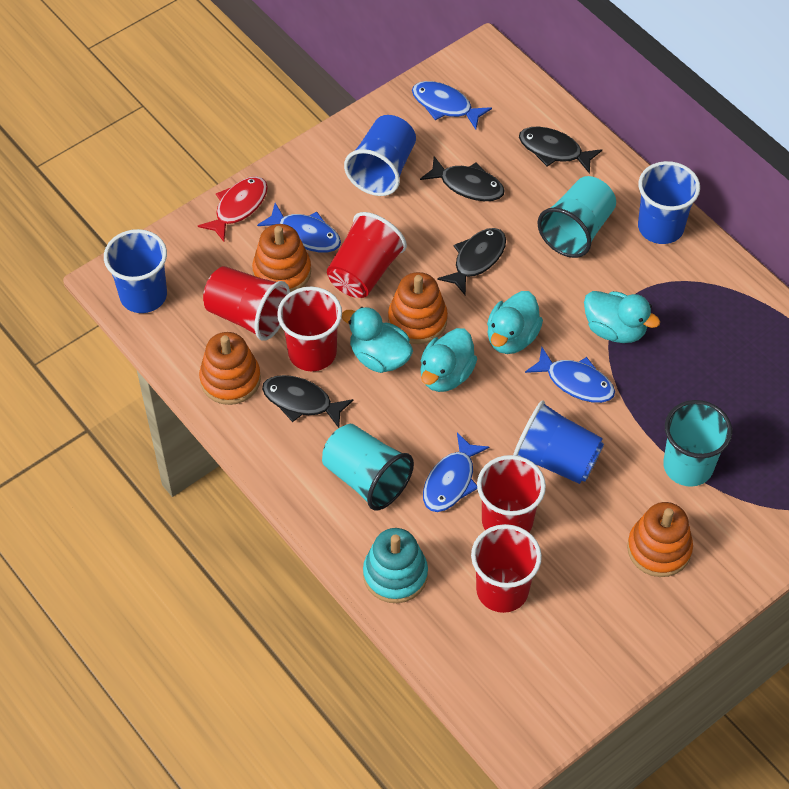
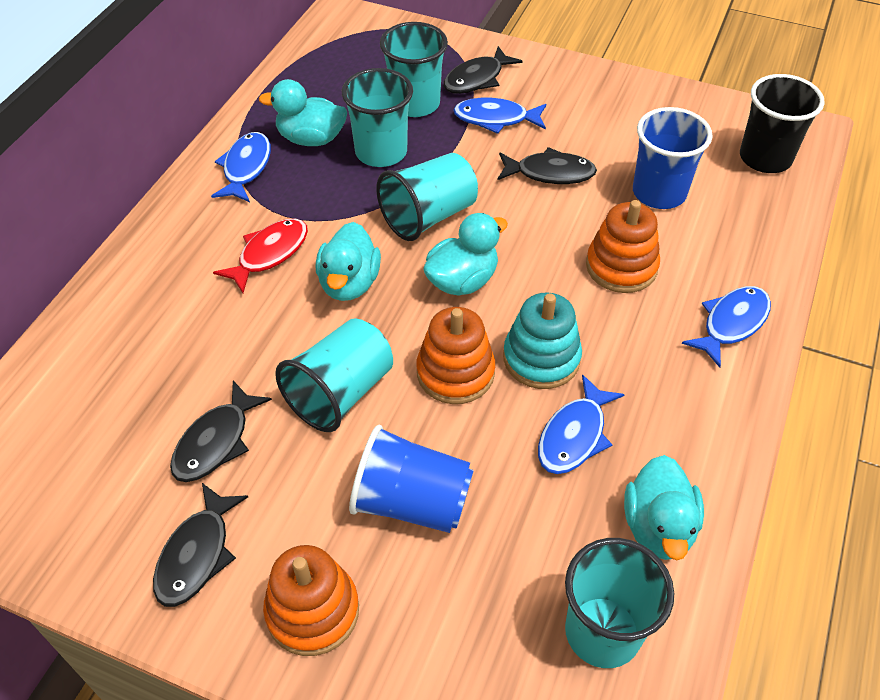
black cup: 0 -> 1
blue cup: 4 -> 2
orange stacking toy: 4 -> 3
red cup: 5 -> 0
turquoise cup: 3 -> 5

